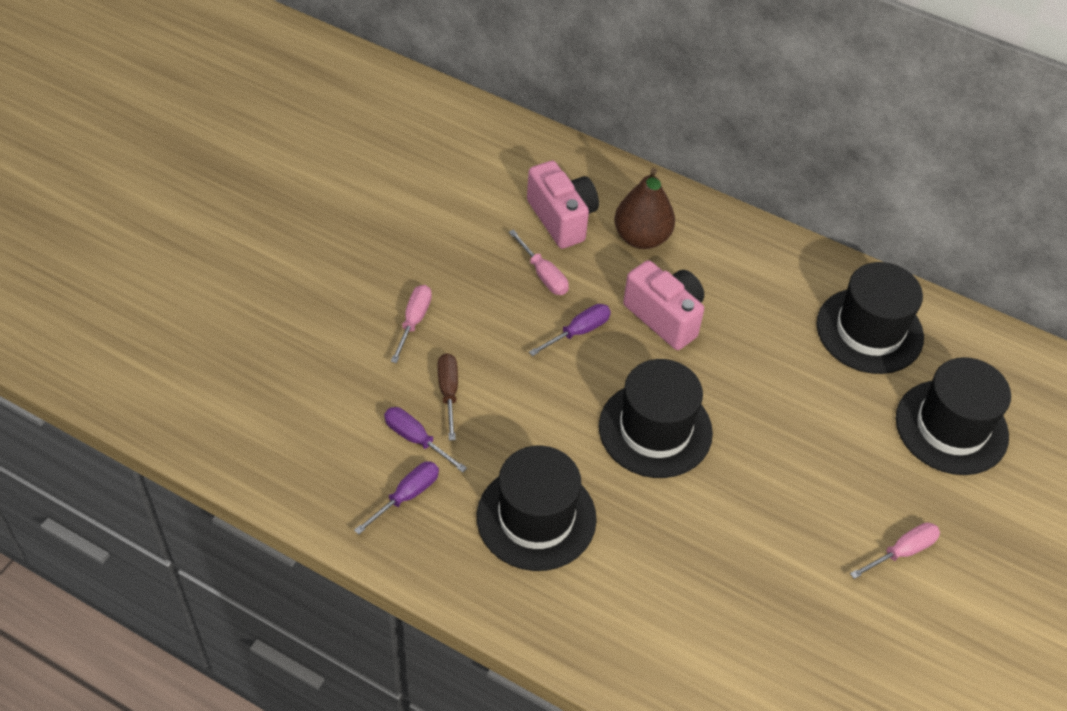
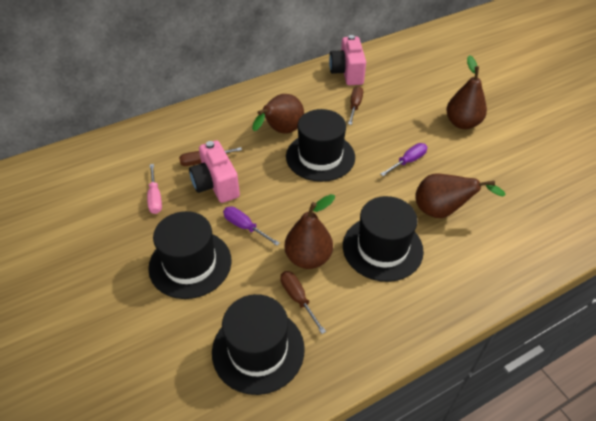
brown pear: 1 -> 4
brown screwdriver: 1 -> 3
pink screwdriver: 3 -> 1
purple screwdriver: 3 -> 2

